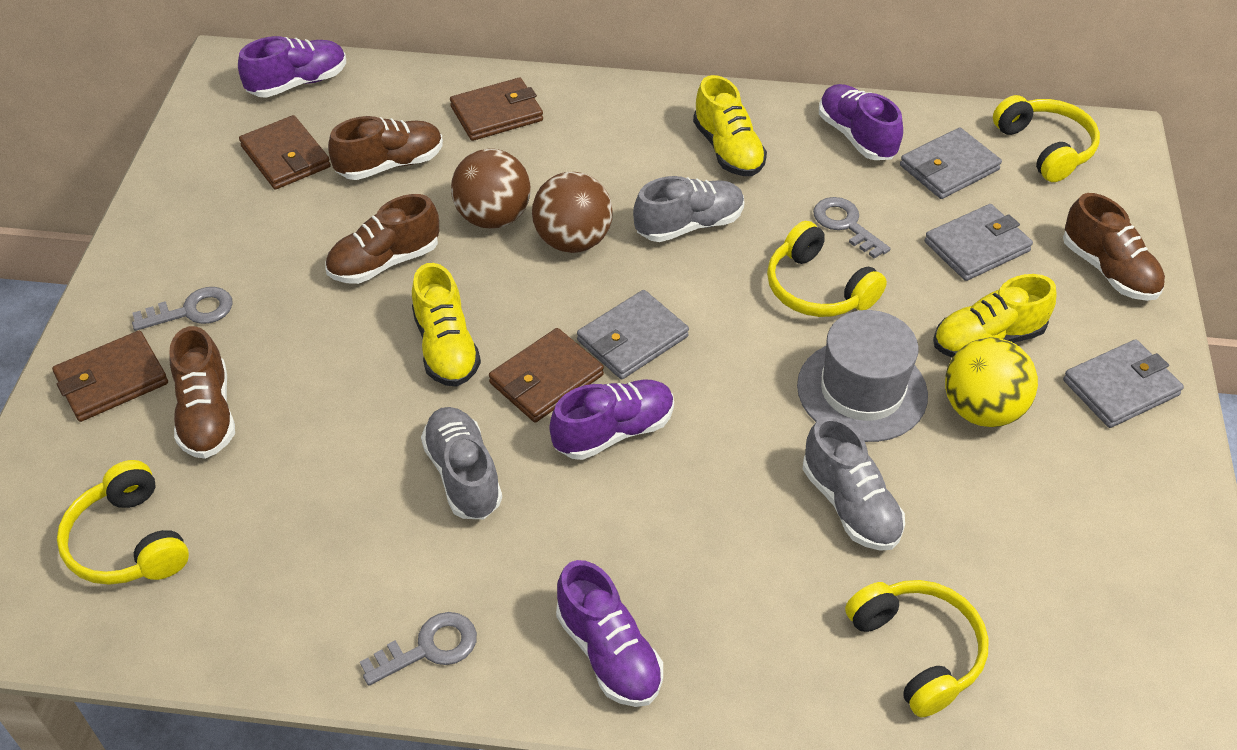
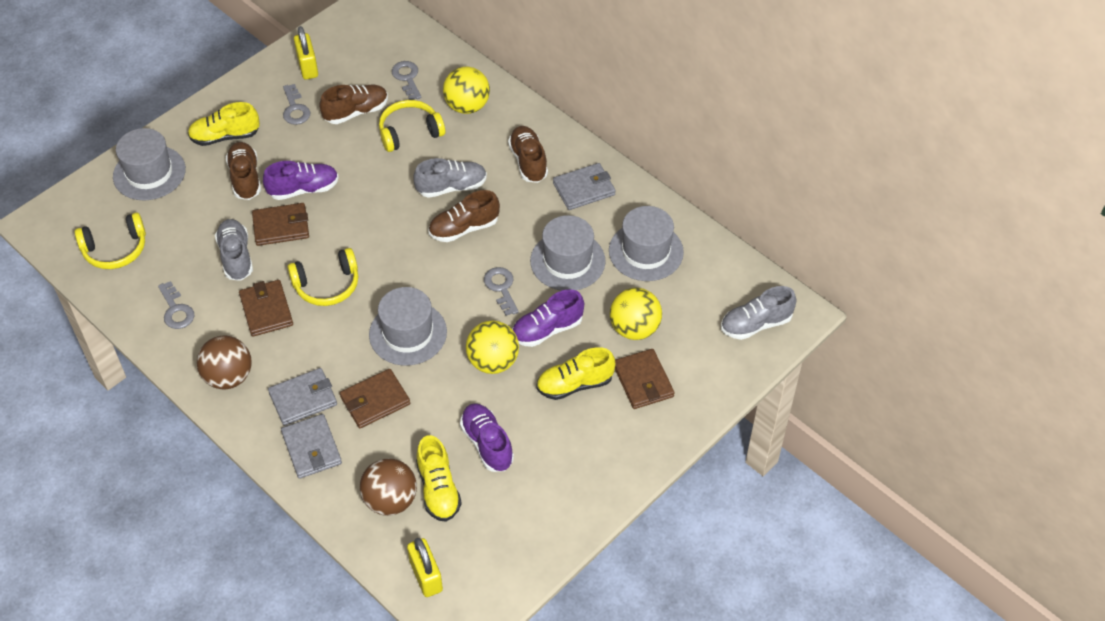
grey hat: 1 -> 4
grey key: 3 -> 4
grey wallet: 4 -> 3
purple shoe: 4 -> 3
yellow ball: 1 -> 3
yellow headphones: 4 -> 3
yellow padlock: 0 -> 2

